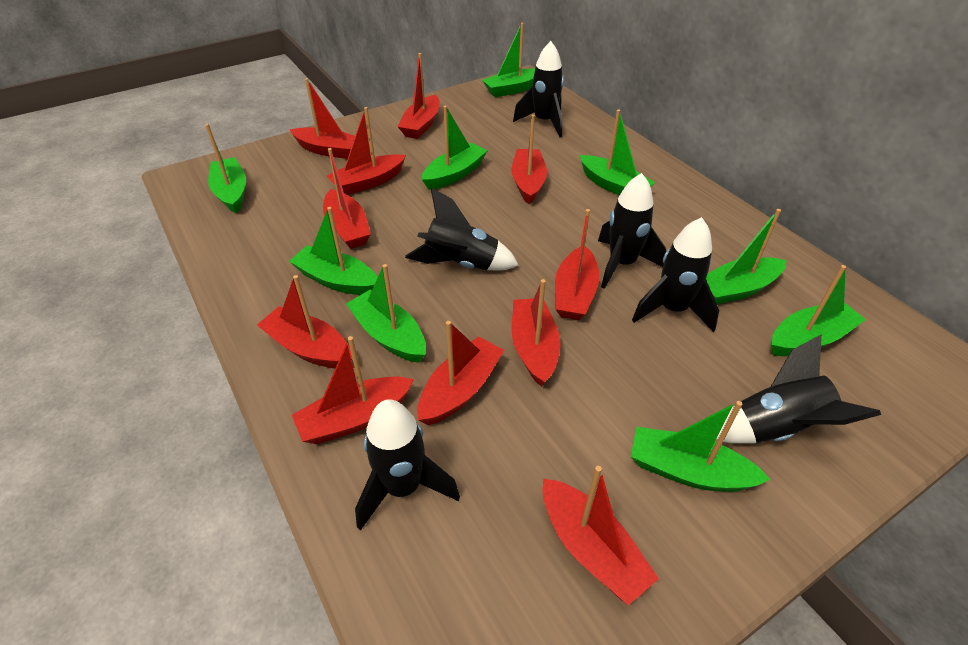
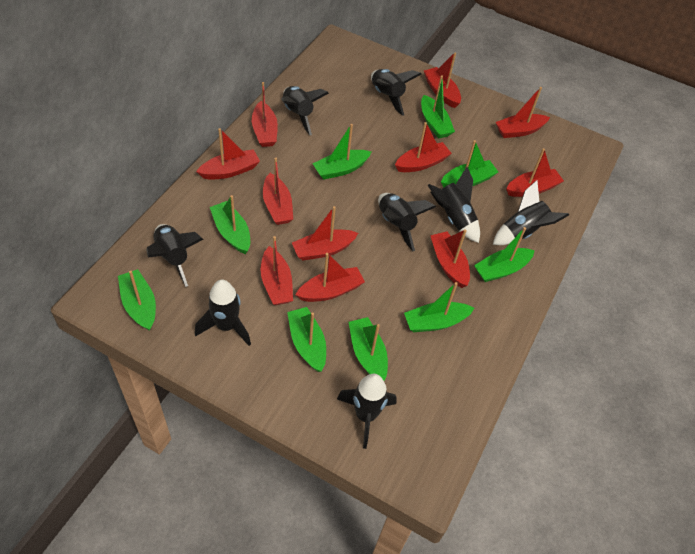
black rocket: 6 -> 8

